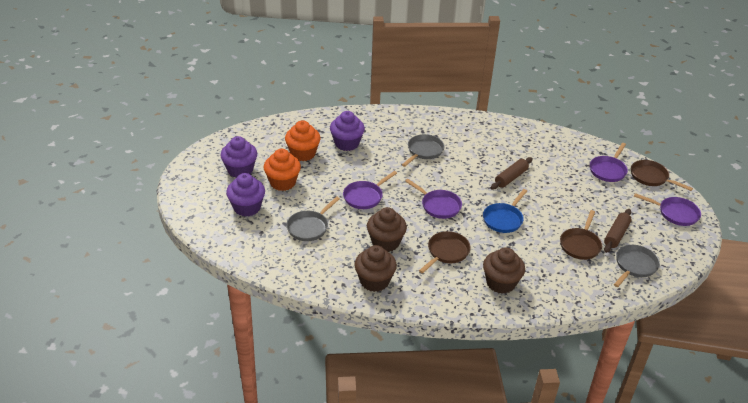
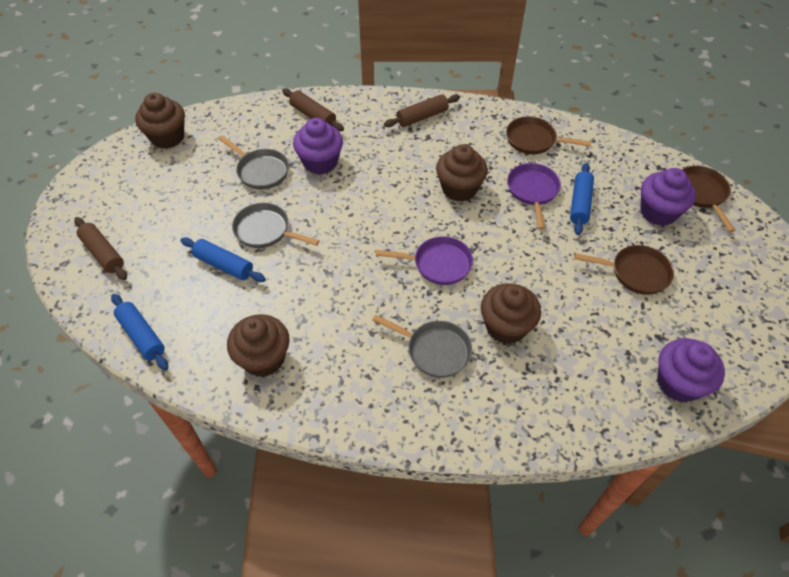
blue pan: 1 -> 0
blue rolling pin: 0 -> 3
brown cupcake: 3 -> 4
brown rolling pin: 2 -> 3
orange cupcake: 2 -> 0
purple pan: 4 -> 2

